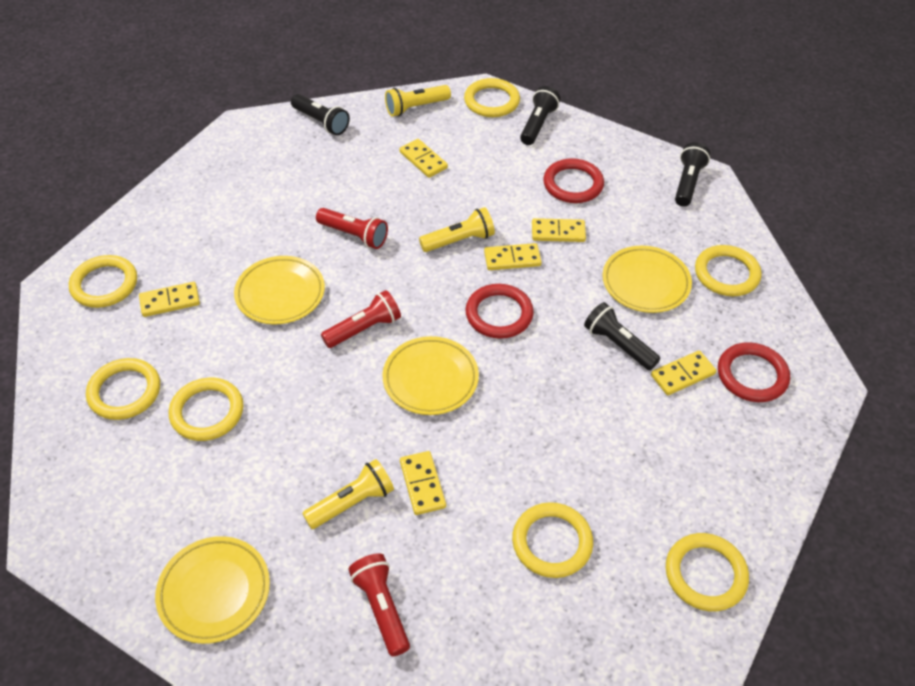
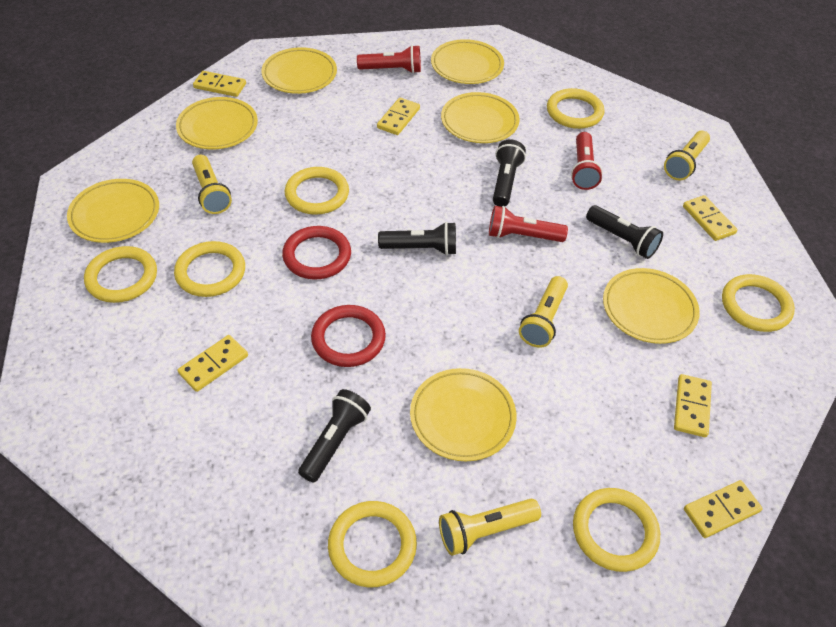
red ring: 3 -> 2
yellow flashlight: 3 -> 4
yellow plate: 4 -> 7

